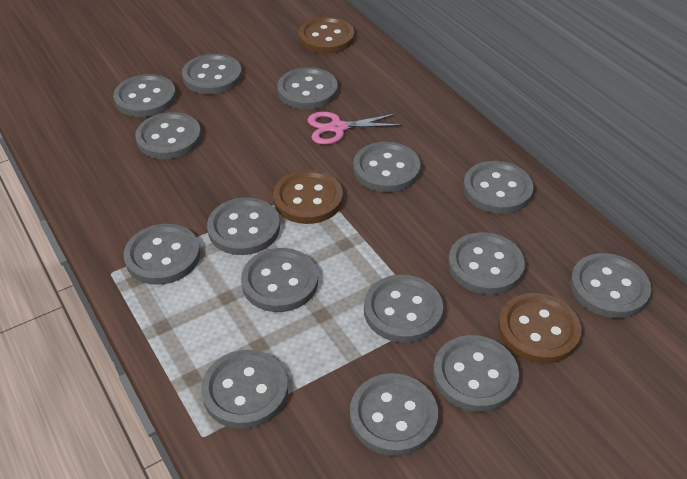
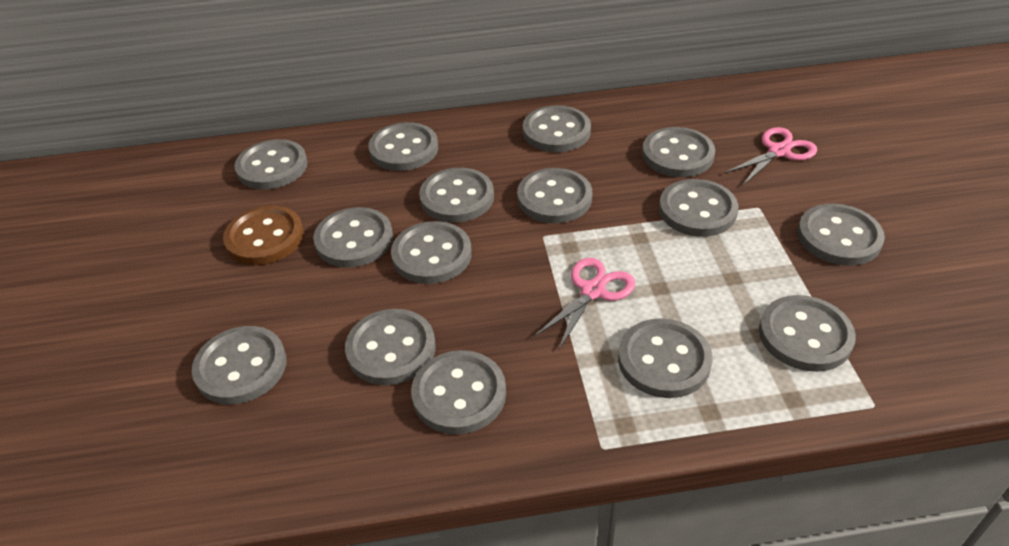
brown button: 3 -> 1
pink scissors: 1 -> 2

